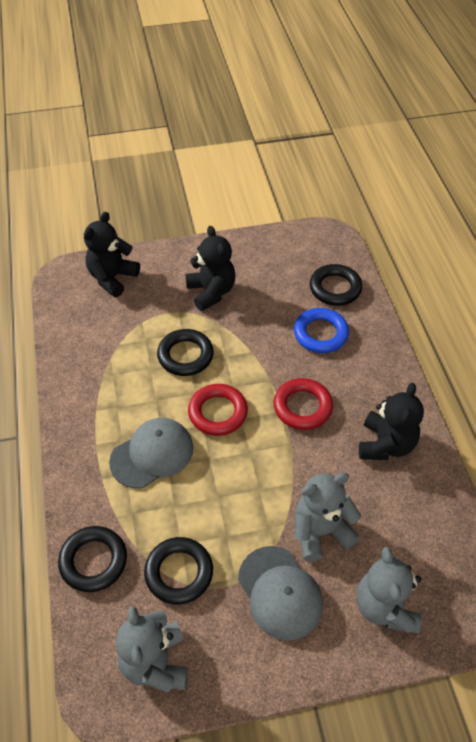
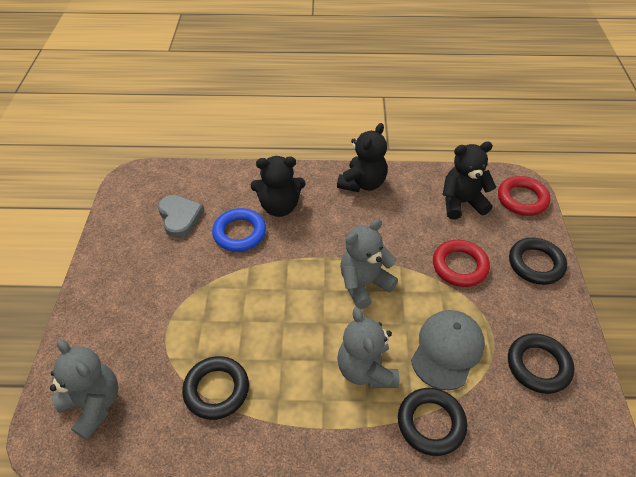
grey cap: 2 -> 1
grey heart: 0 -> 1

